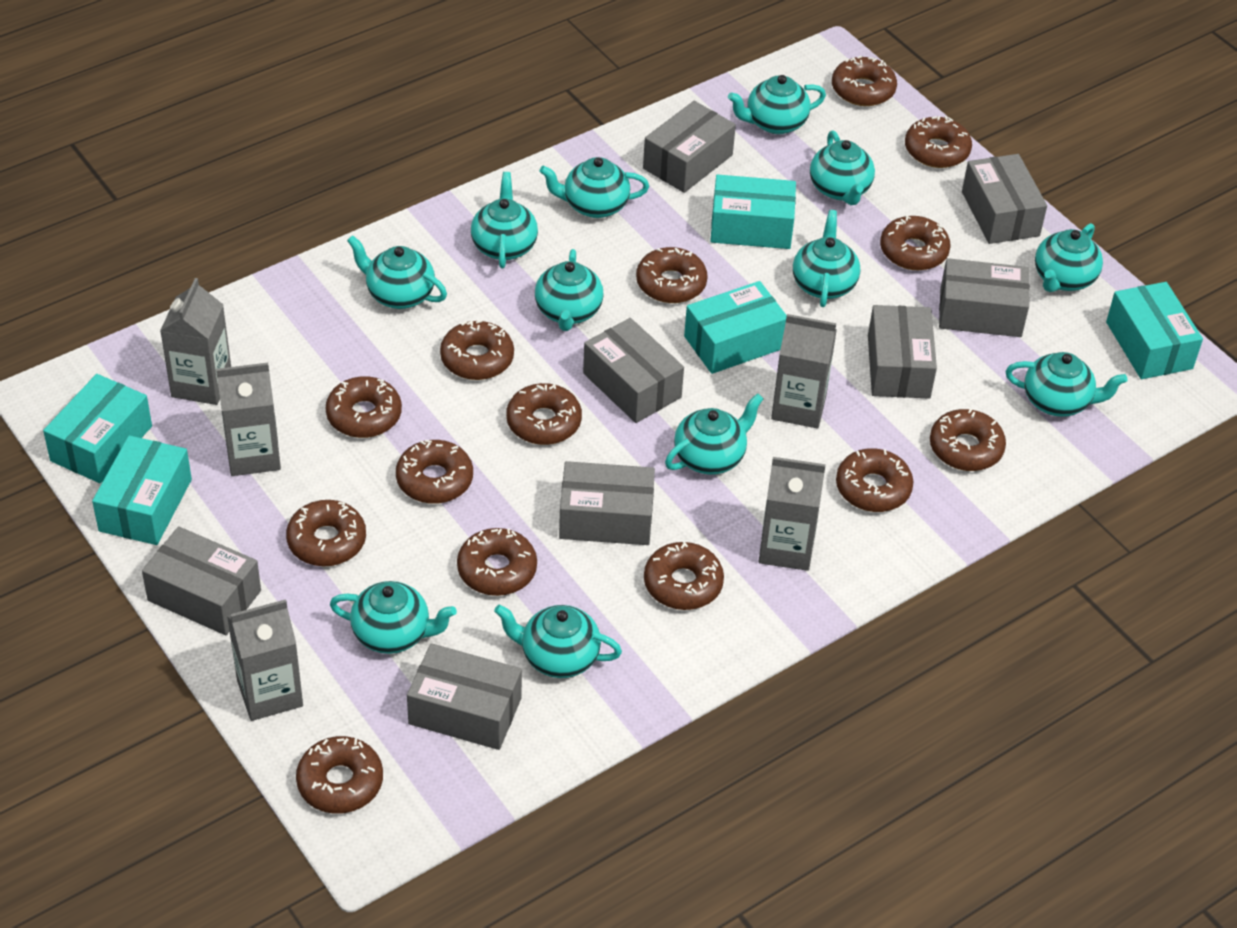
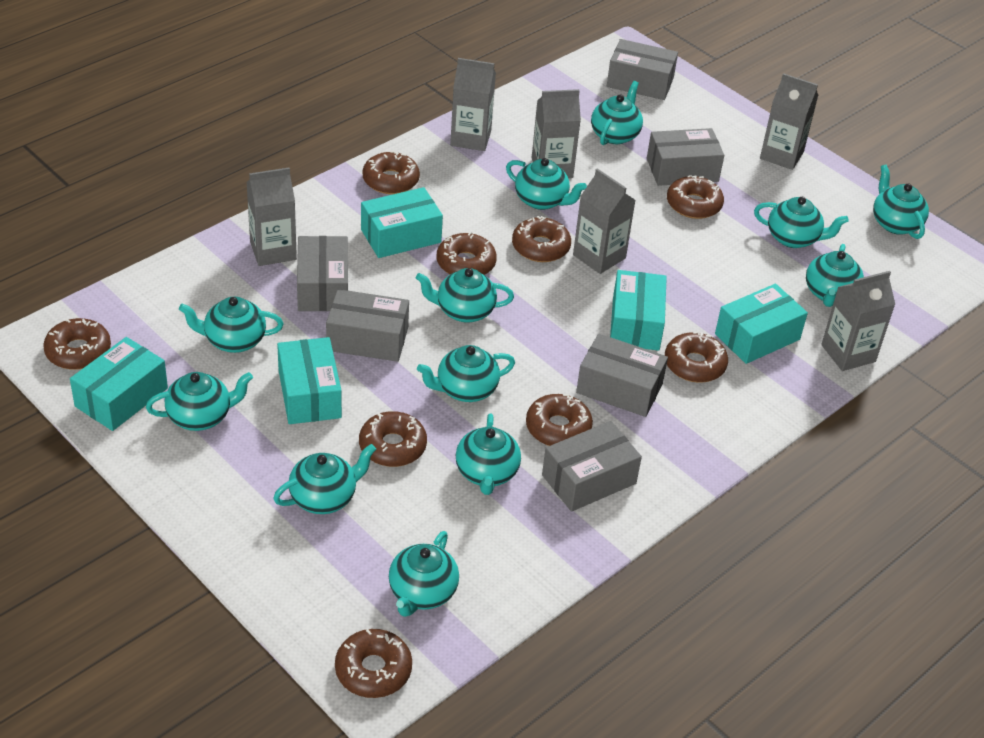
brown donut: 14 -> 9
grey box: 8 -> 6
grey carton: 5 -> 6

